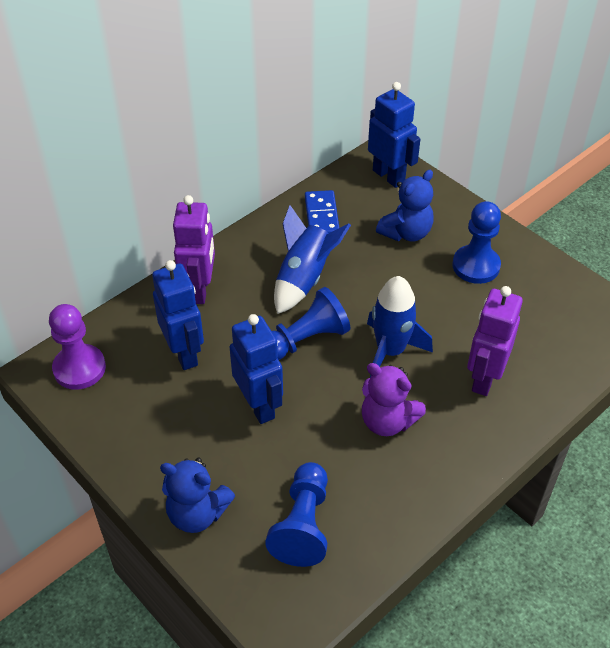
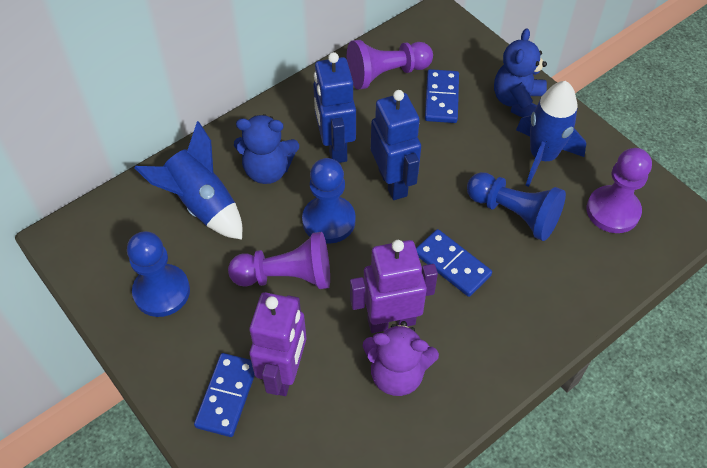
blue domino: 1 -> 3
blue robot: 3 -> 2
purple pawn: 1 -> 3

